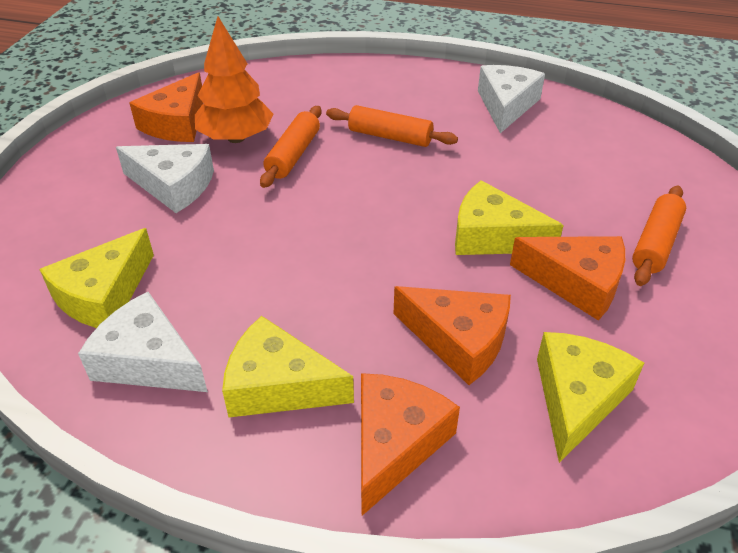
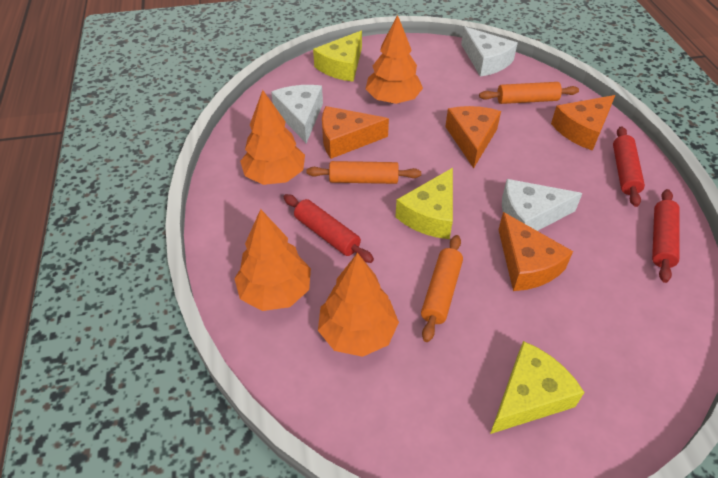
orange tree: 1 -> 4
red rolling pin: 0 -> 3
yellow cheese: 4 -> 3

